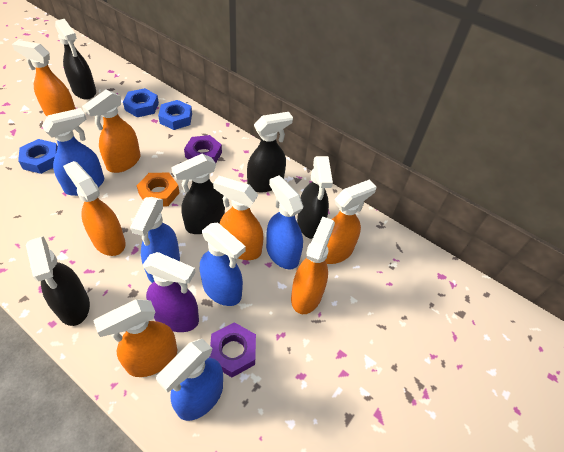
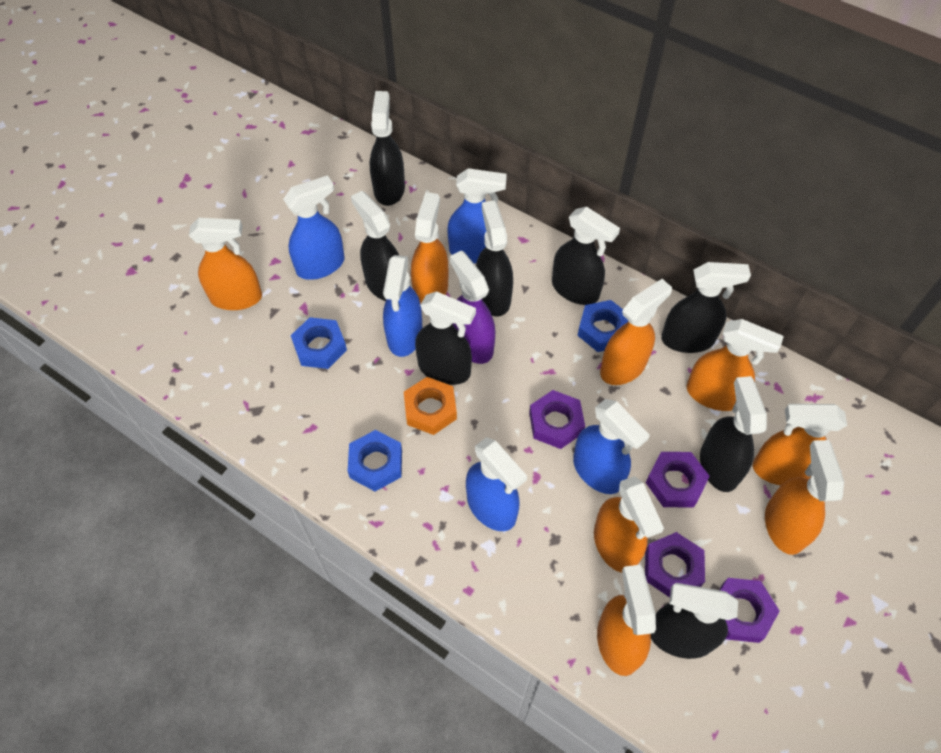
black spray bottle: 5 -> 8
orange spray bottle: 7 -> 8
purple nut: 2 -> 4

